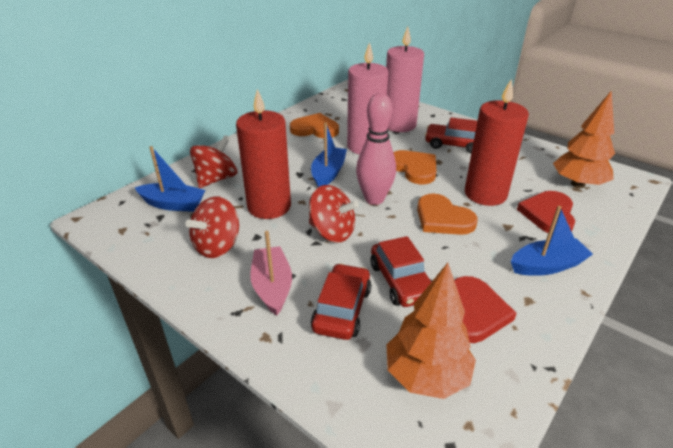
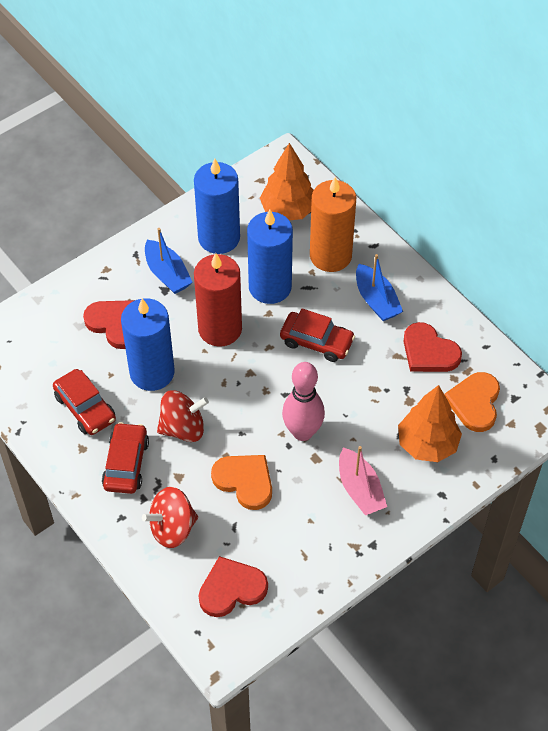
blue boat: 3 -> 2
blue candle: 0 -> 3
orange candle: 0 -> 1
orange heart: 3 -> 2
pink candle: 2 -> 0
red candle: 2 -> 1
red heart: 2 -> 3
red spinning top: 3 -> 2

